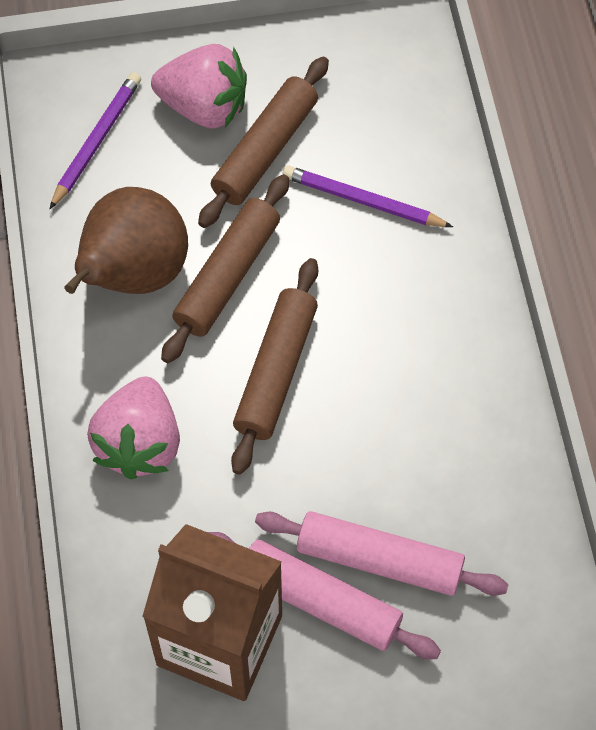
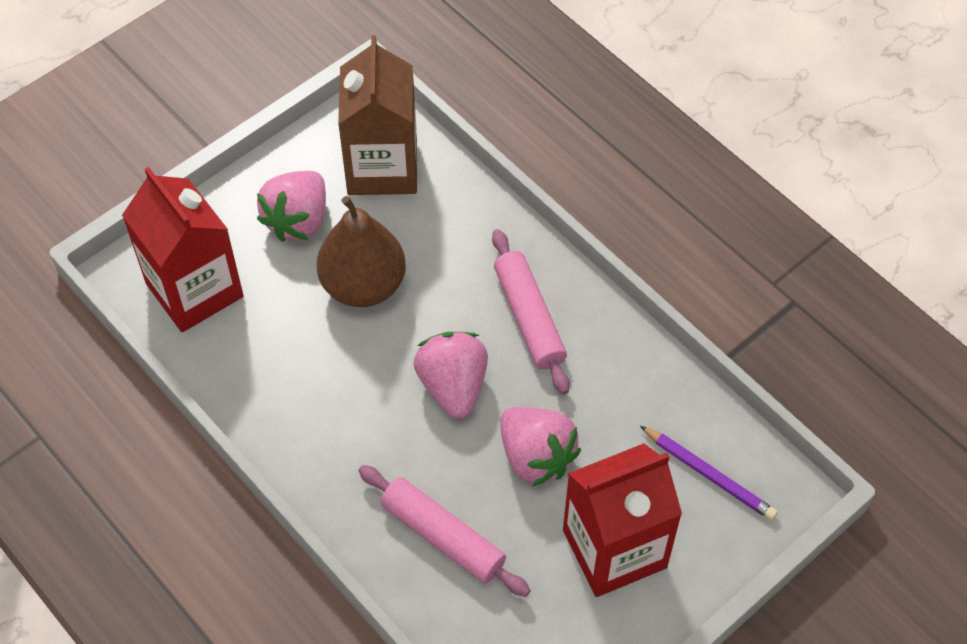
brown rolling pin: 3 -> 0
pink strawberry: 2 -> 3
purple pencil: 2 -> 1
red carton: 0 -> 2

